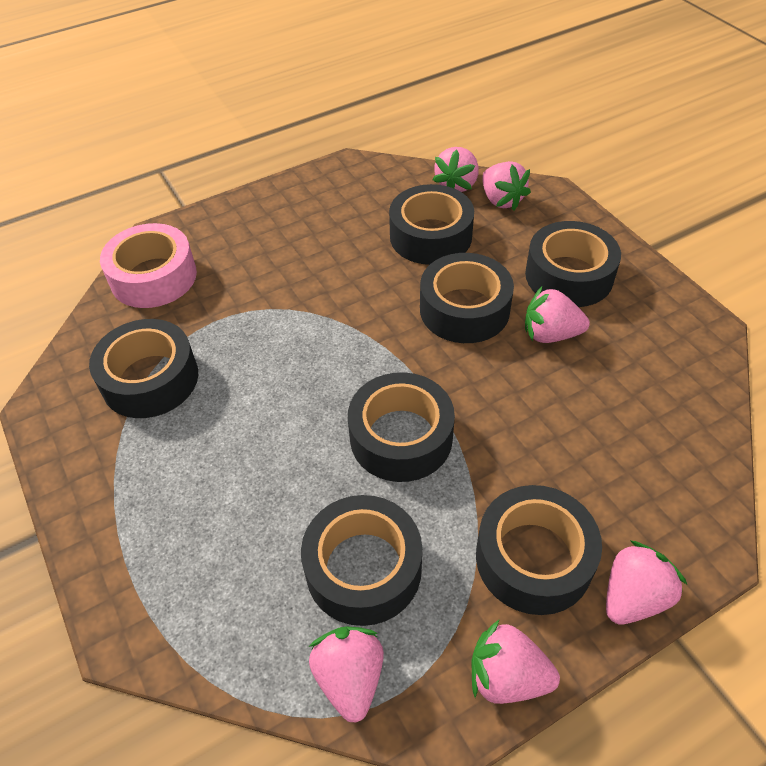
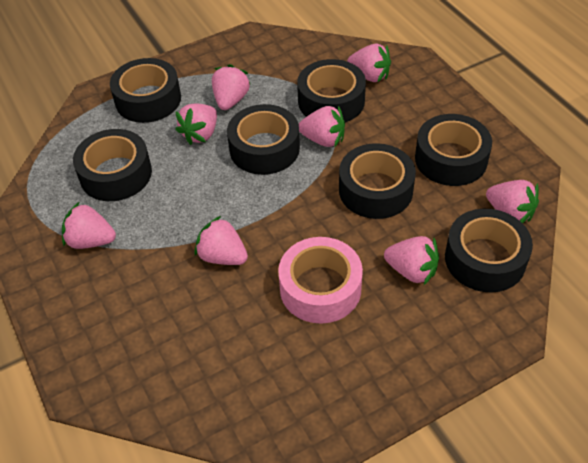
pink strawberry: 6 -> 8

